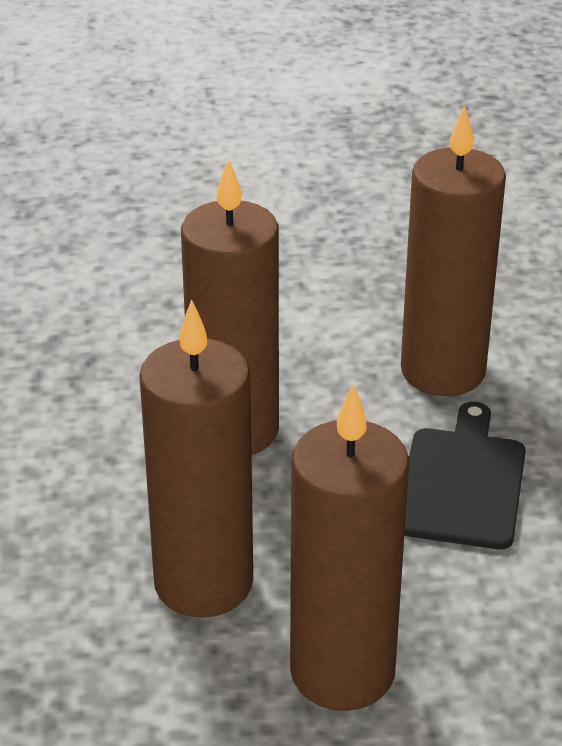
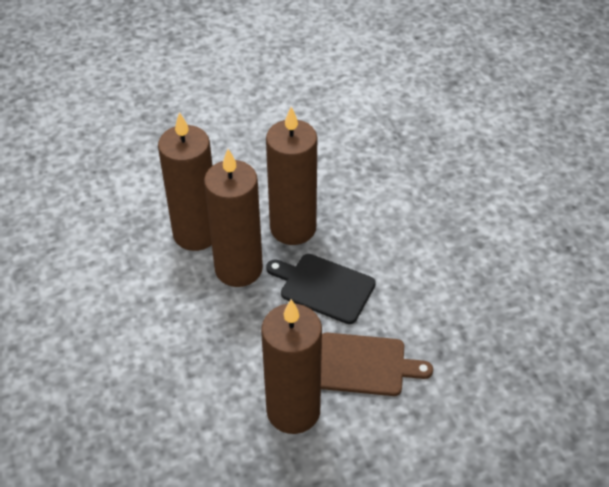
brown cutting board: 0 -> 1

